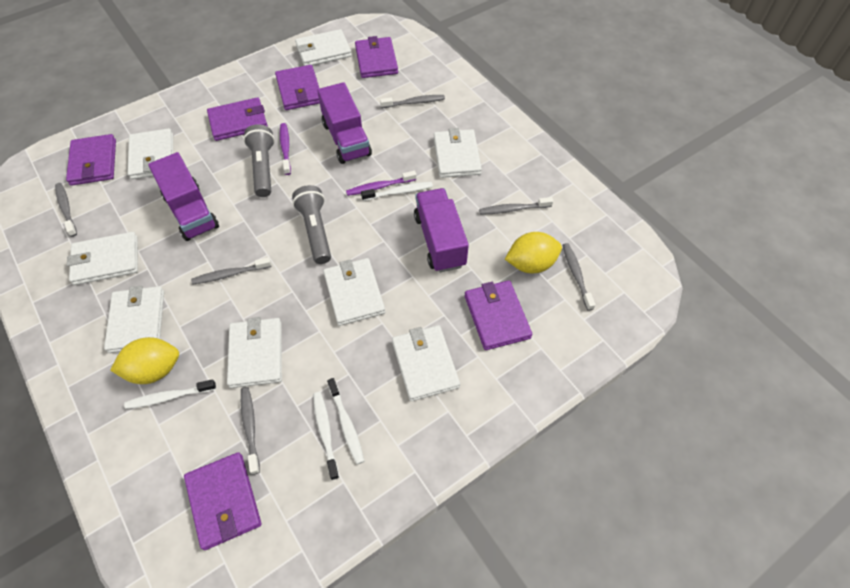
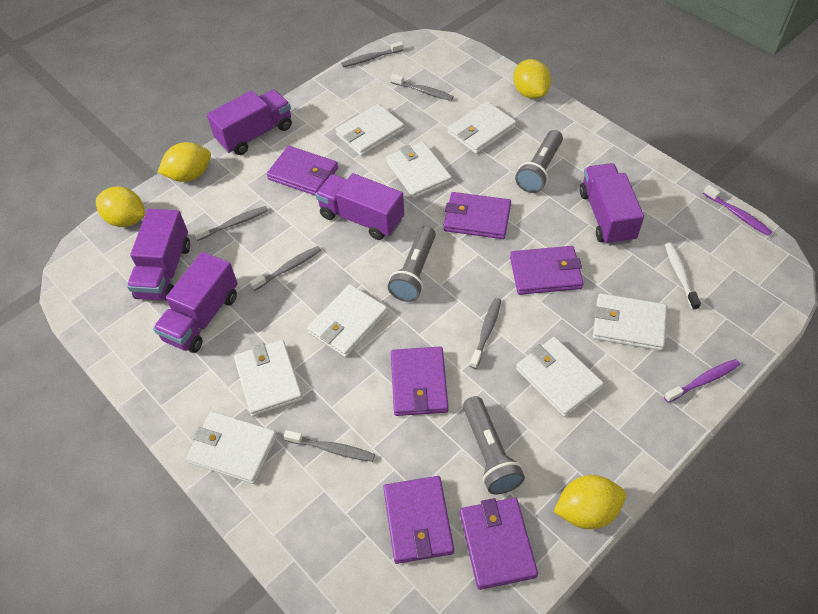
grey flashlight: 2 -> 3
purple truck: 3 -> 5
white toothbrush: 4 -> 1
yellow lemon: 2 -> 4

